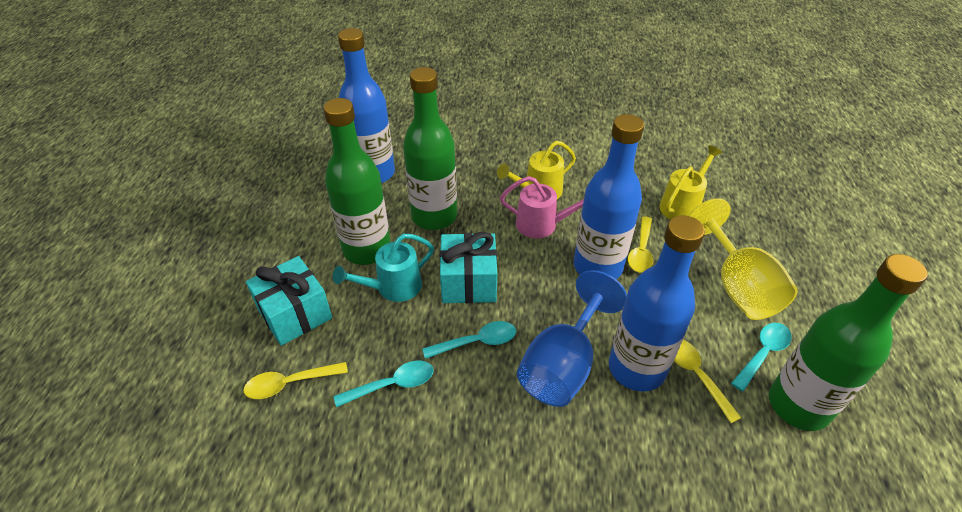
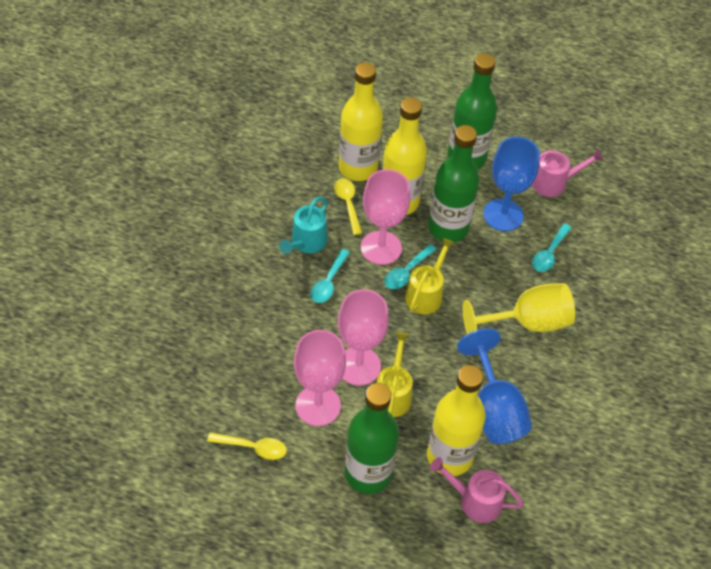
blue bottle: 3 -> 0
blue goblet: 1 -> 2
pink goblet: 0 -> 3
pink watering can: 1 -> 2
turquoise gift: 2 -> 0
yellow bottle: 0 -> 3
yellow spoon: 3 -> 2

